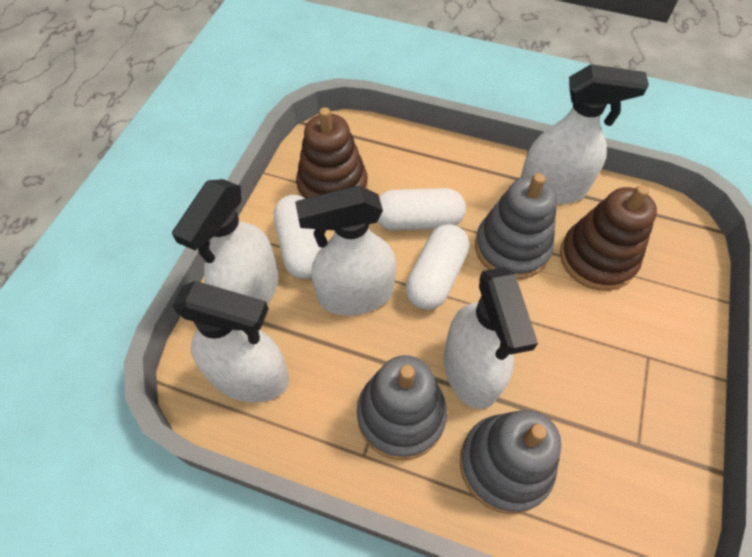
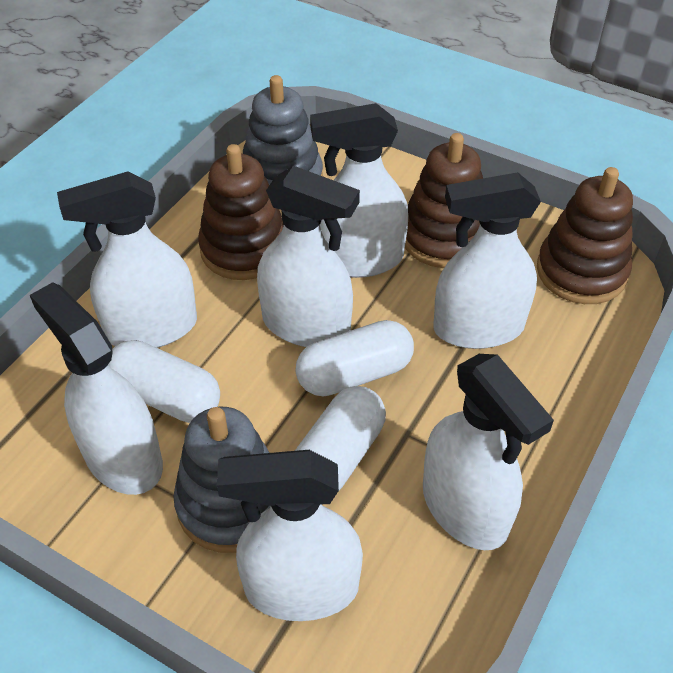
brown stacking toy: 2 -> 3
grey stacking toy: 3 -> 2
white spray bottle: 5 -> 7

